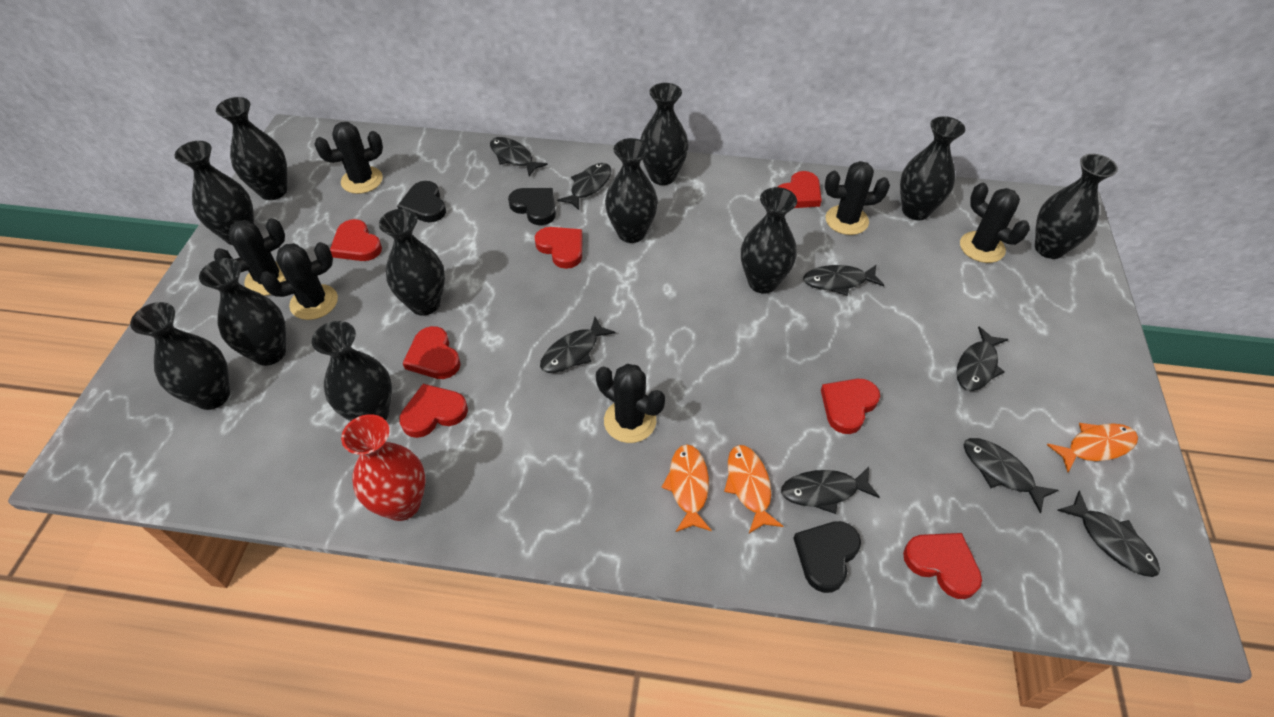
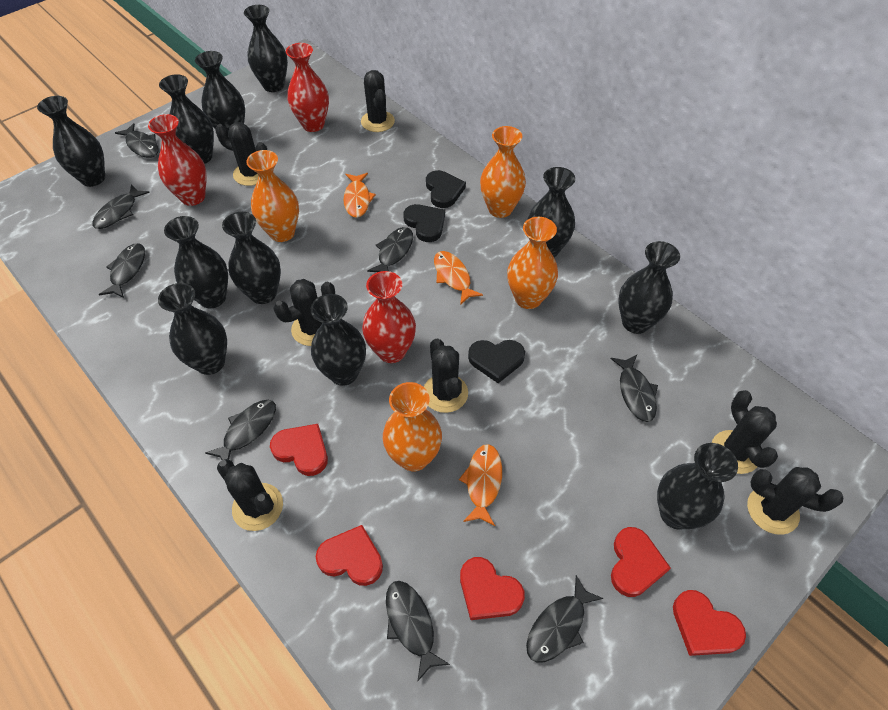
black cactus: 6 -> 7
orange vase: 0 -> 4
red heart: 7 -> 5
red vase: 1 -> 3

